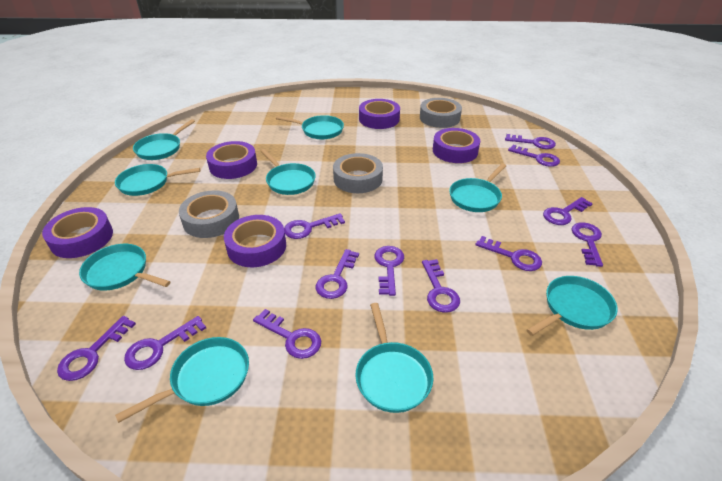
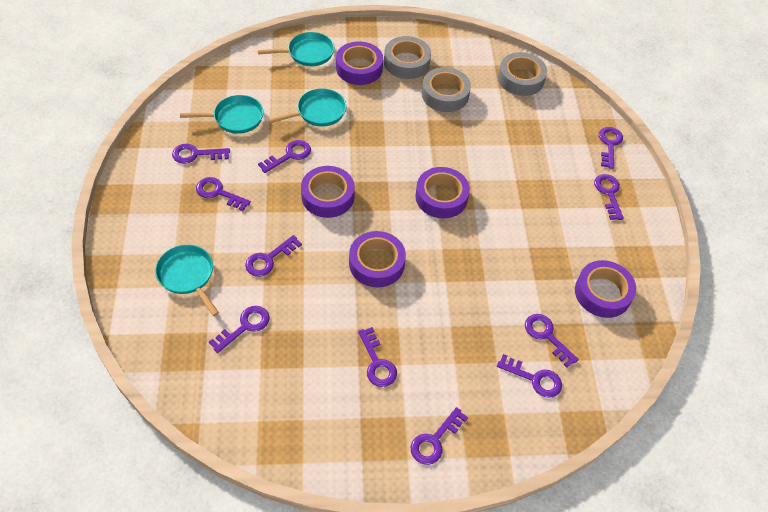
purple key: 12 -> 11
turquoise pan: 9 -> 4

